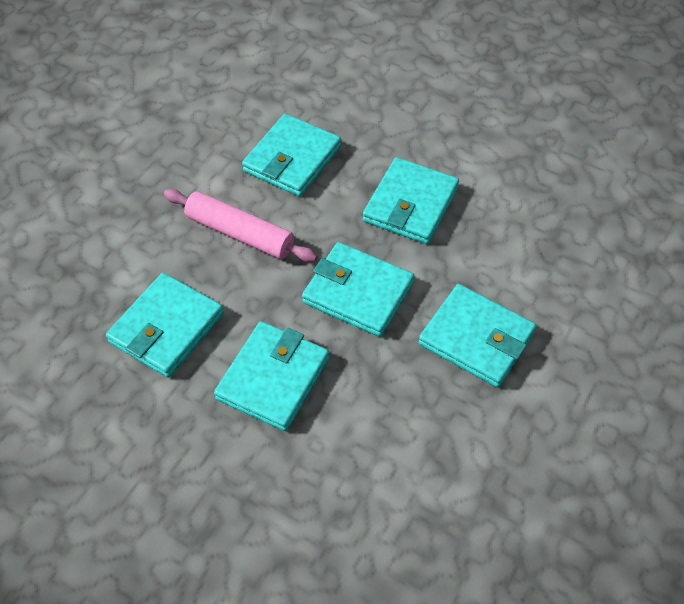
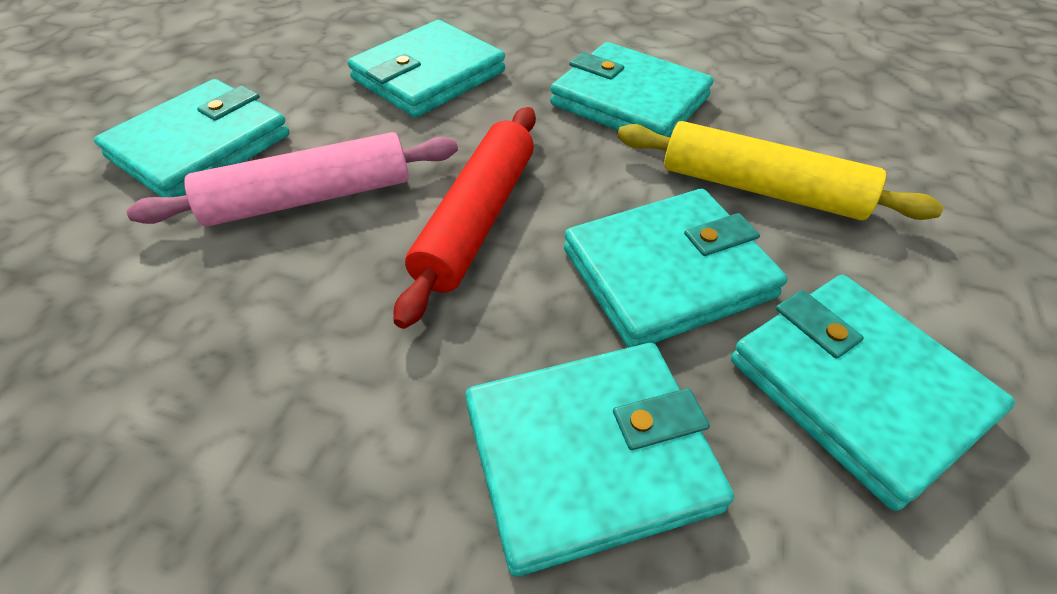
red rolling pin: 0 -> 1
yellow rolling pin: 0 -> 1

